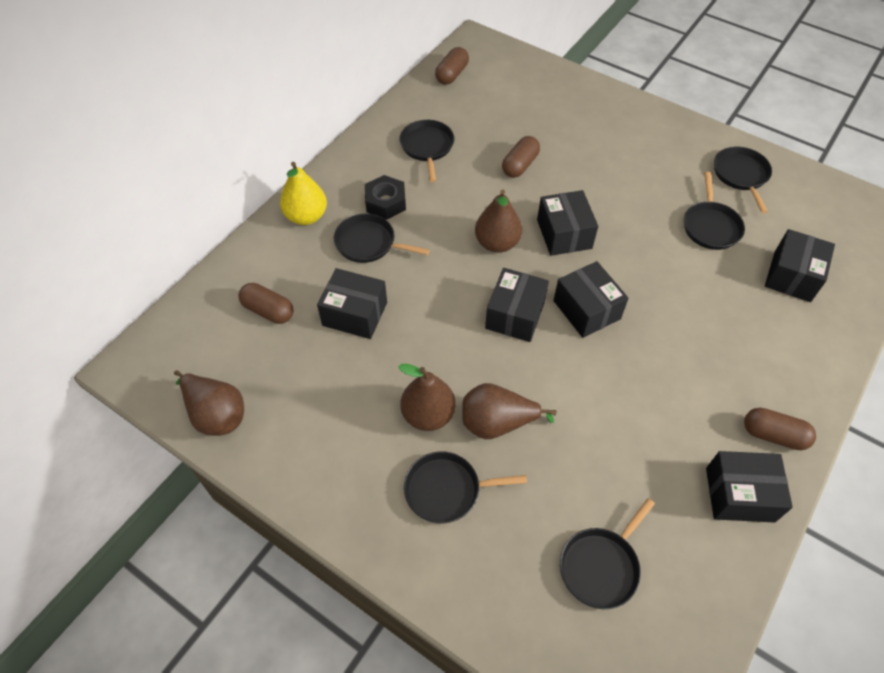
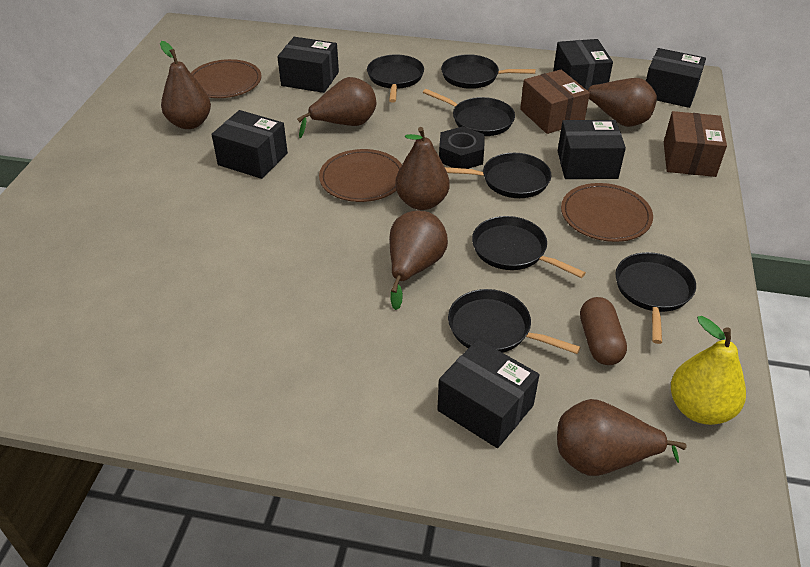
black pan: 6 -> 7
brown box: 0 -> 2
brown capsule: 4 -> 1
brown pear: 4 -> 6
brown plate: 0 -> 3

